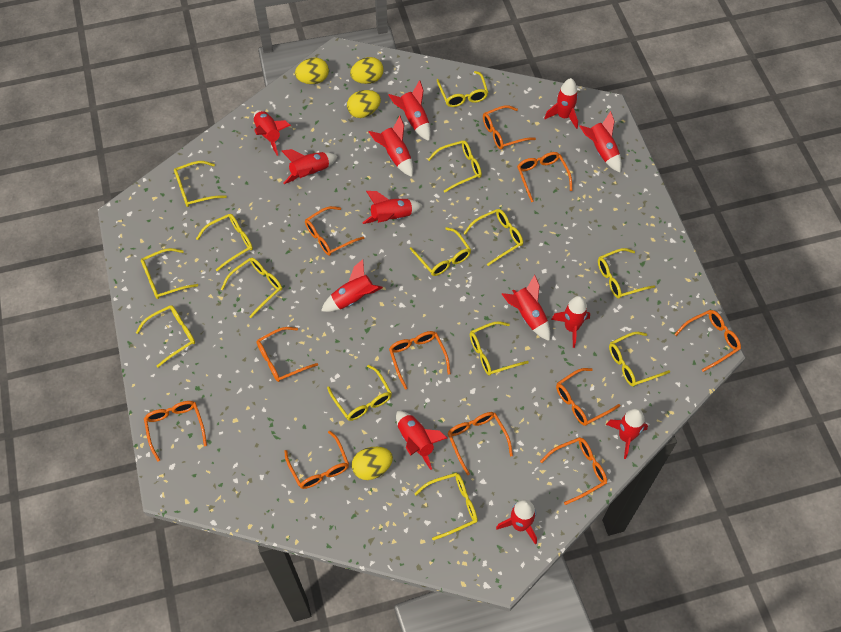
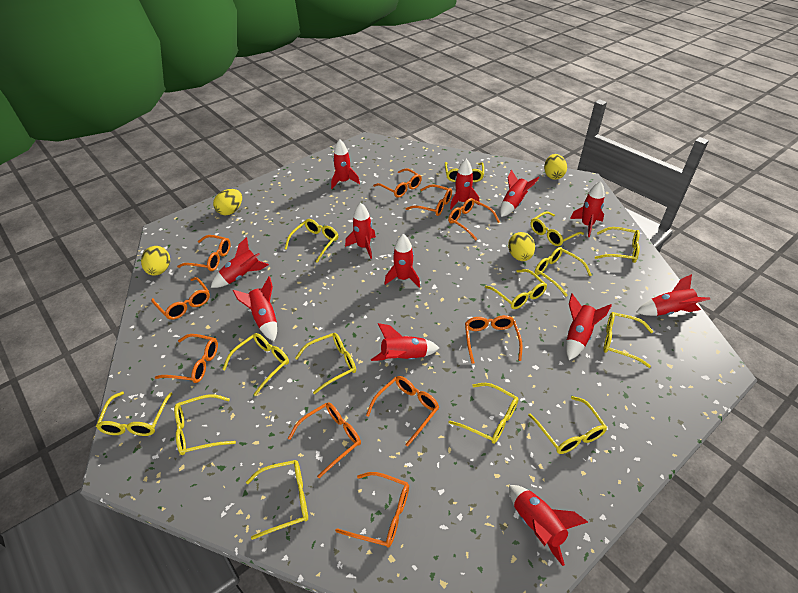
orange glasses: 11 -> 10
red rocket: 13 -> 12

